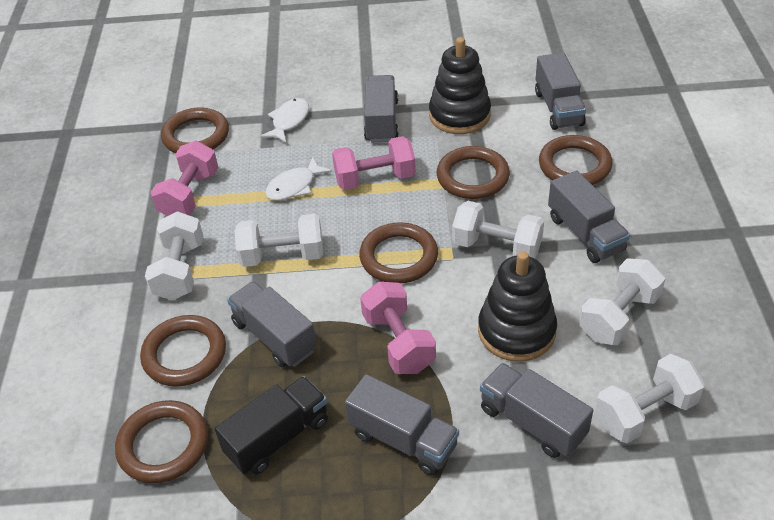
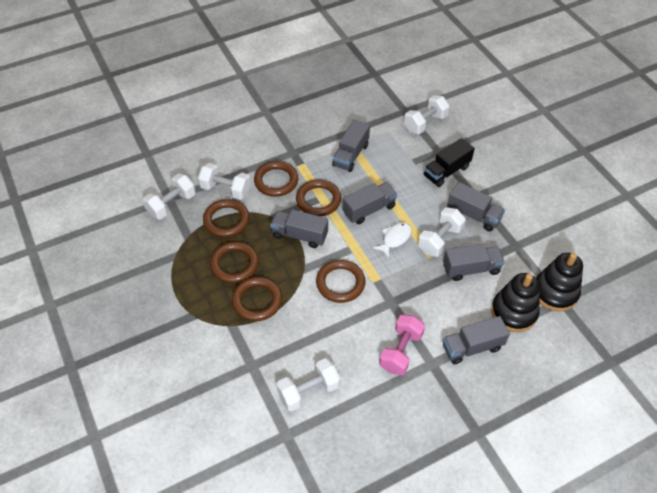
pink dumbbell: 3 -> 1
white fish: 2 -> 1

